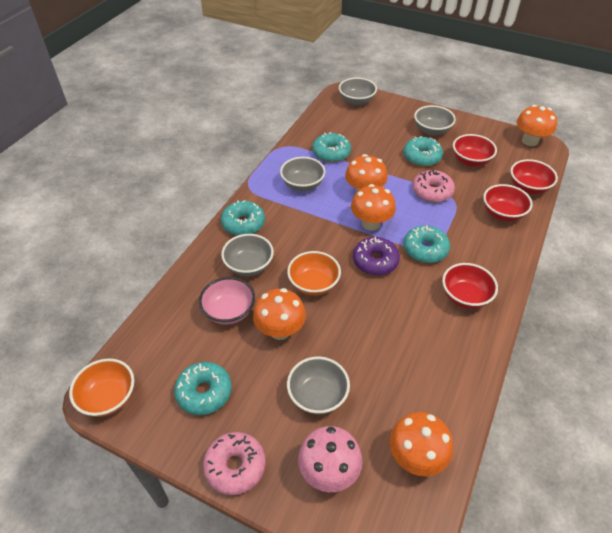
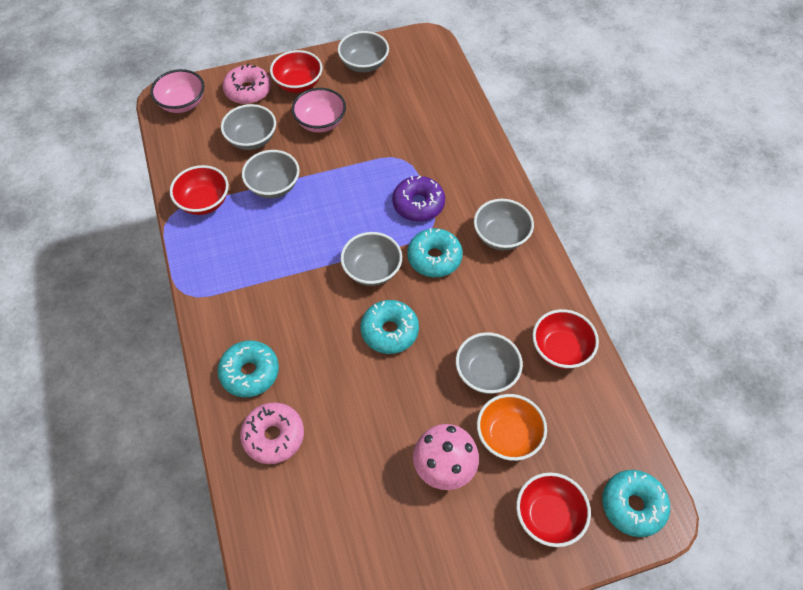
grey bowl: 5 -> 6
orange bowl: 2 -> 1
orange mushroom: 5 -> 0
pink bowl: 1 -> 2
turquoise donut: 5 -> 4

